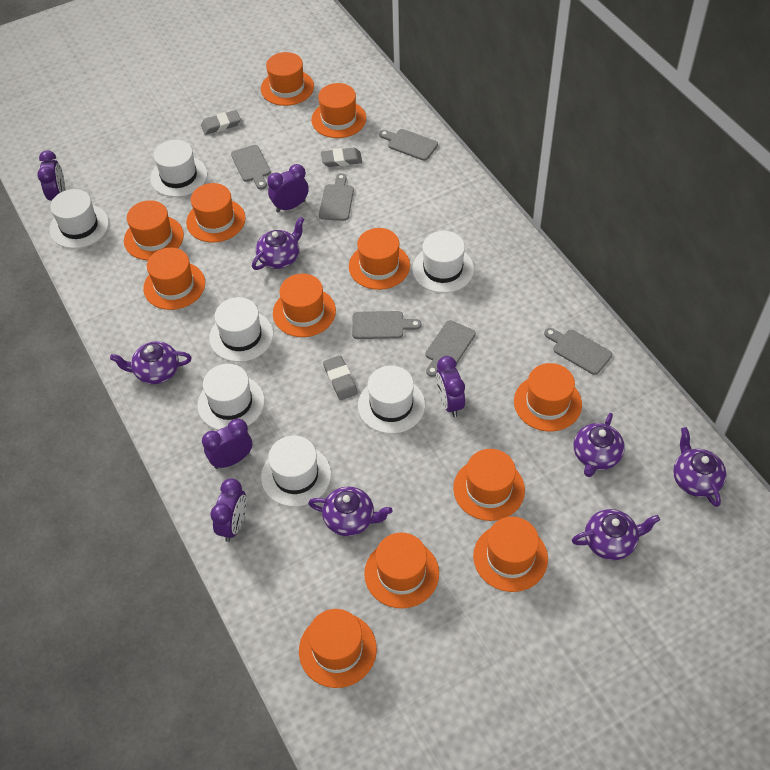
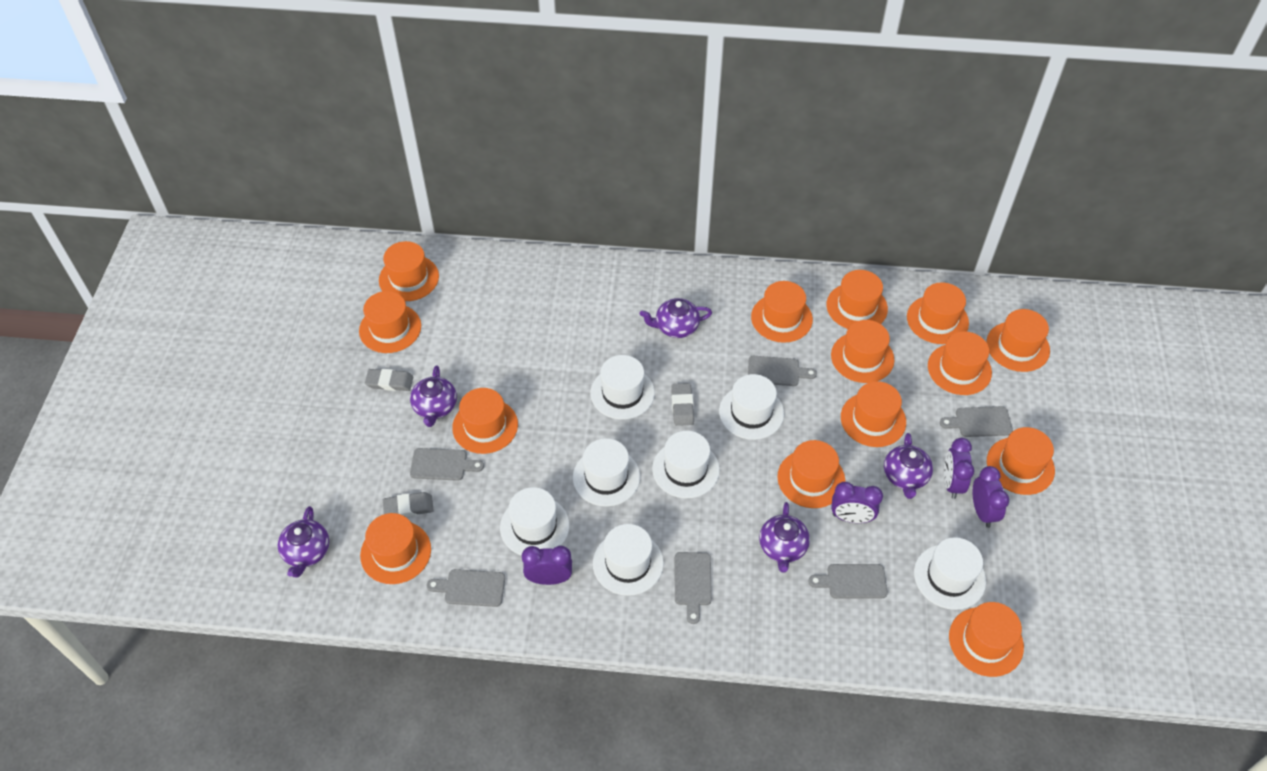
orange hat: 12 -> 14
purple clock: 5 -> 4
purple teapot: 6 -> 5

